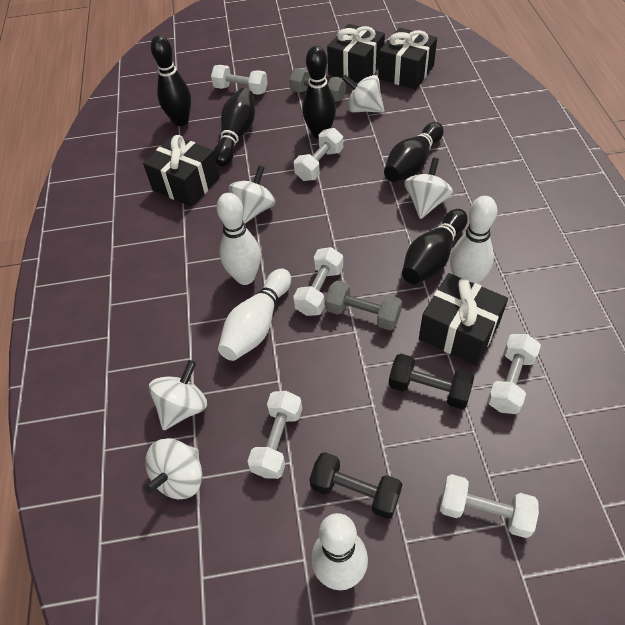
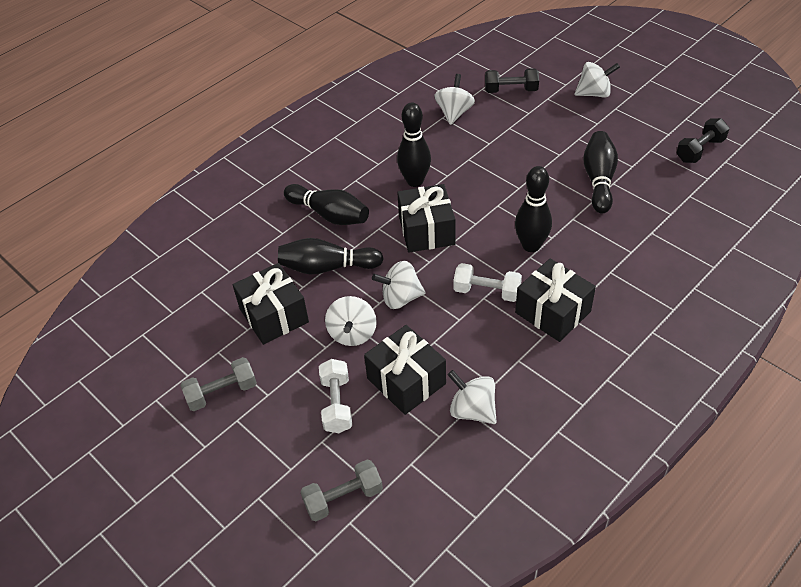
white bowling pin: 4 -> 0
white dumbbell: 6 -> 2

